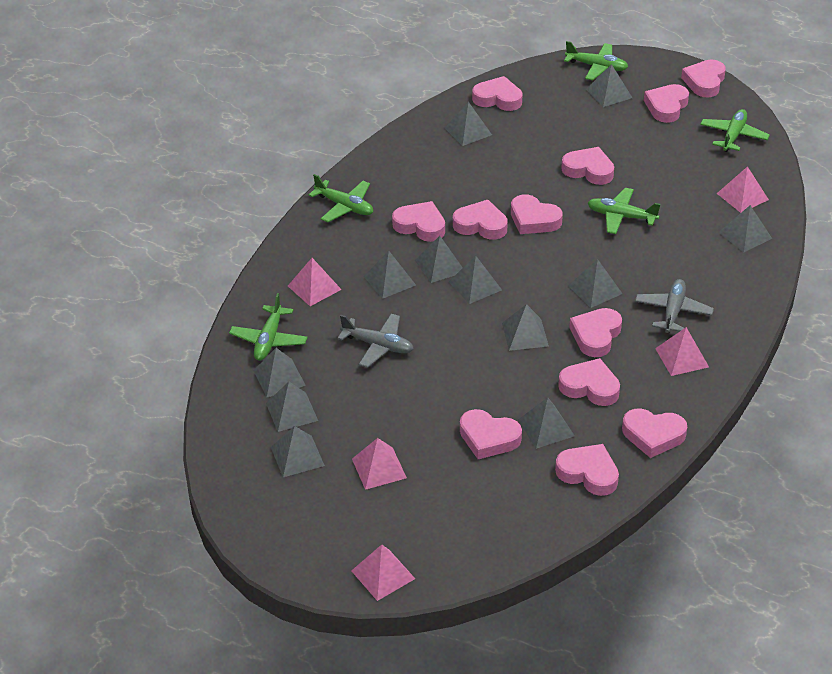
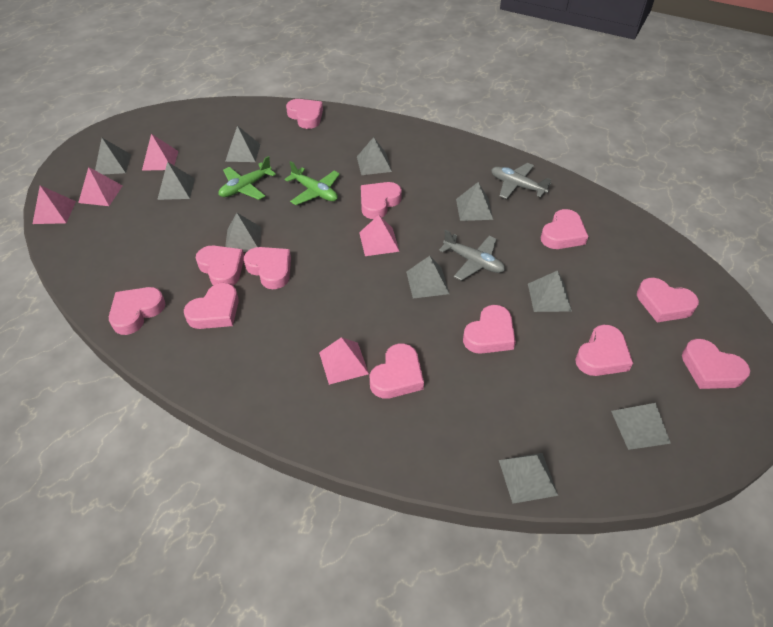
green plane: 5 -> 2
grey pyramid: 12 -> 10

